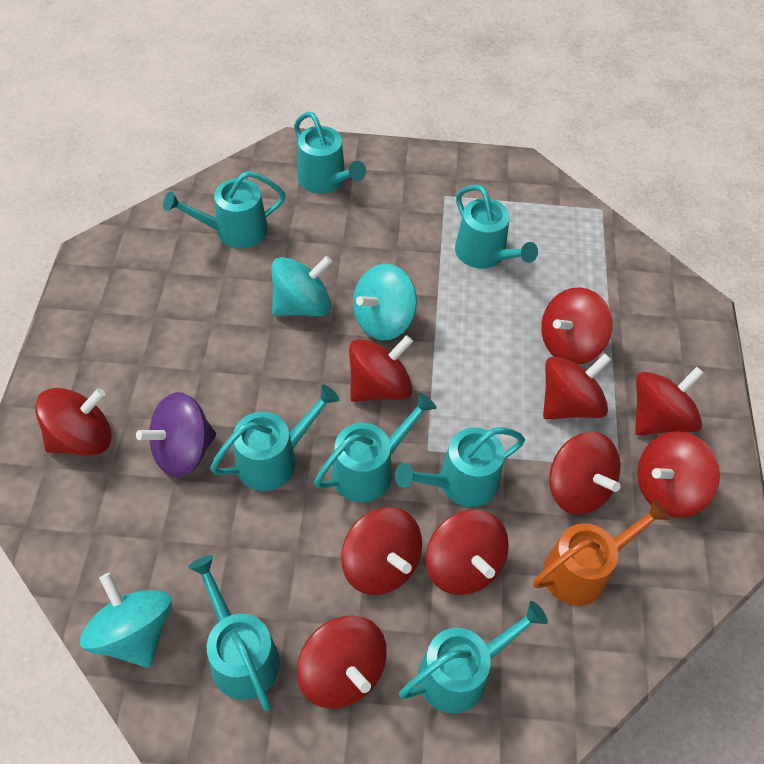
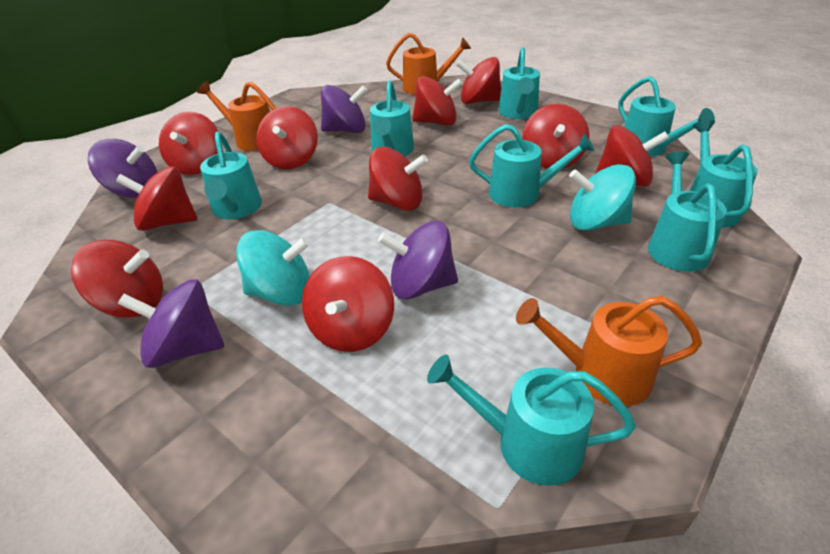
orange watering can: 1 -> 3
purple spinning top: 1 -> 4
turquoise spinning top: 3 -> 2

